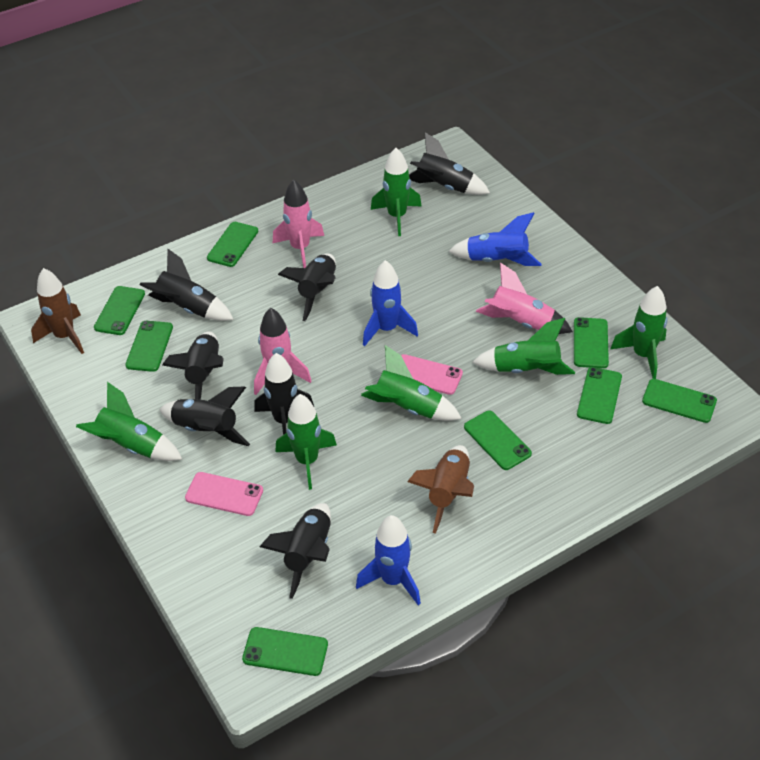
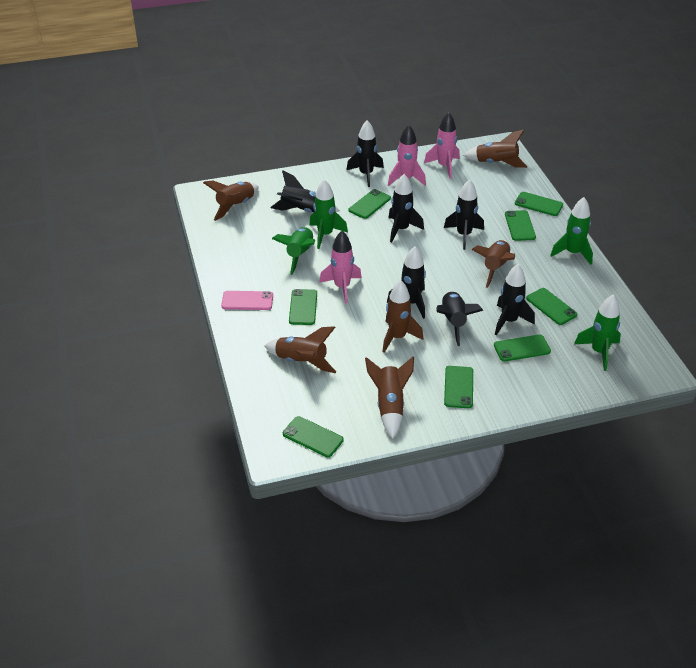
blue rocket: 3 -> 0
brown rocket: 2 -> 6
green rocket: 6 -> 4
pink phone: 2 -> 1

